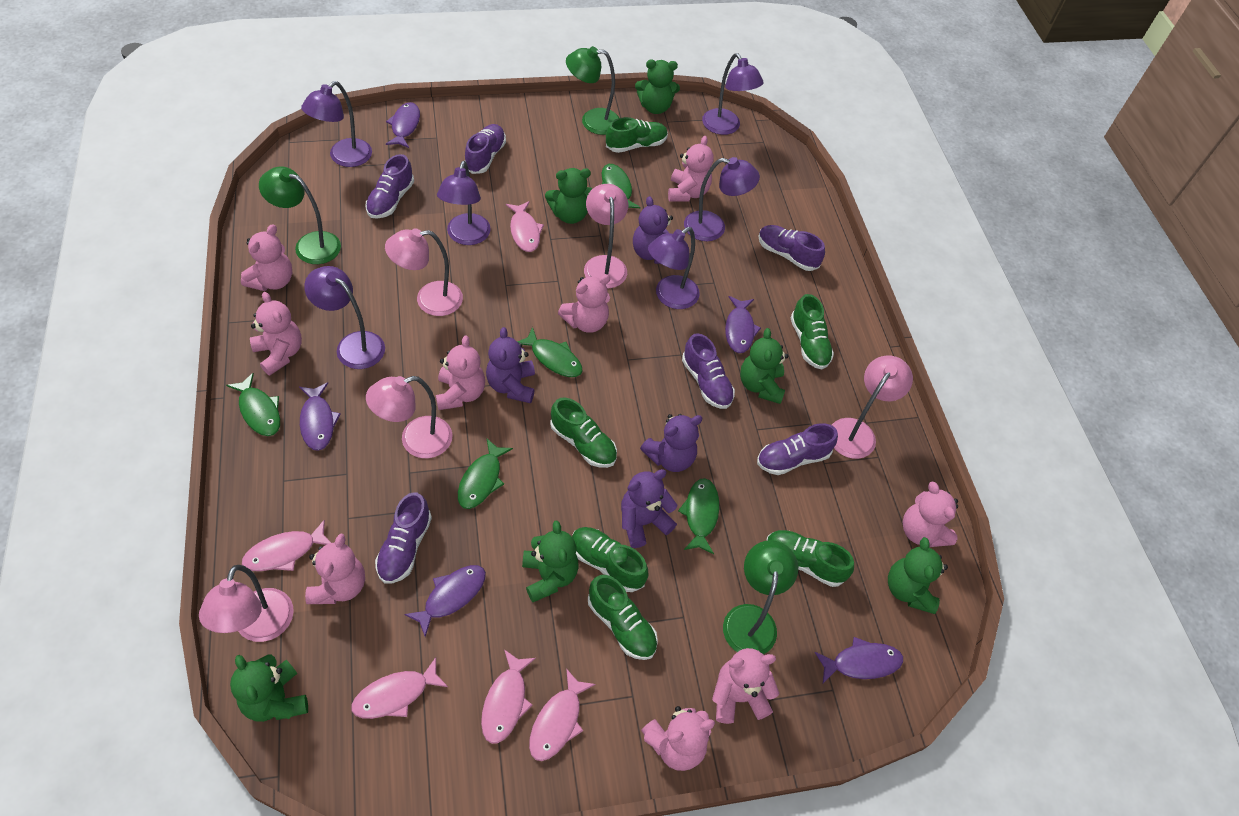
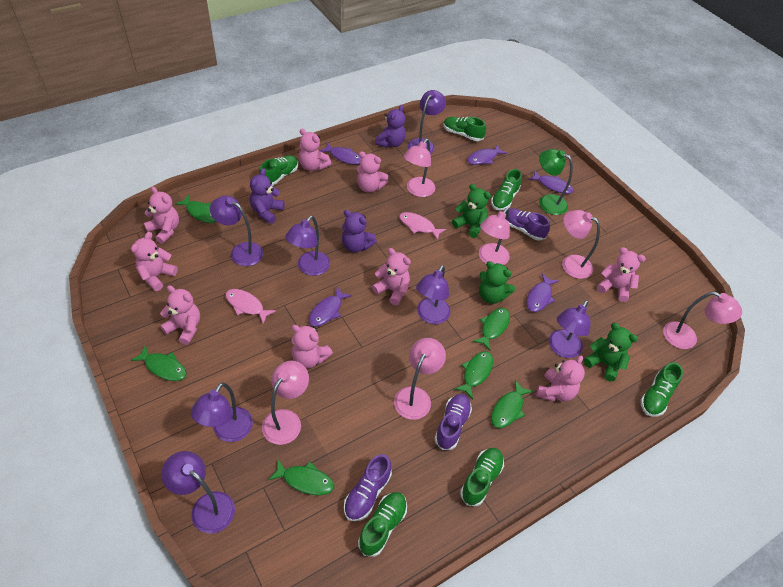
green fish: 5 -> 6
green lamp: 3 -> 1
green teddy bear: 6 -> 3
pink fish: 5 -> 2
pink lamp: 5 -> 6
purple lamp: 6 -> 7
purple shoe: 6 -> 3
purple teddy bear: 4 -> 3

